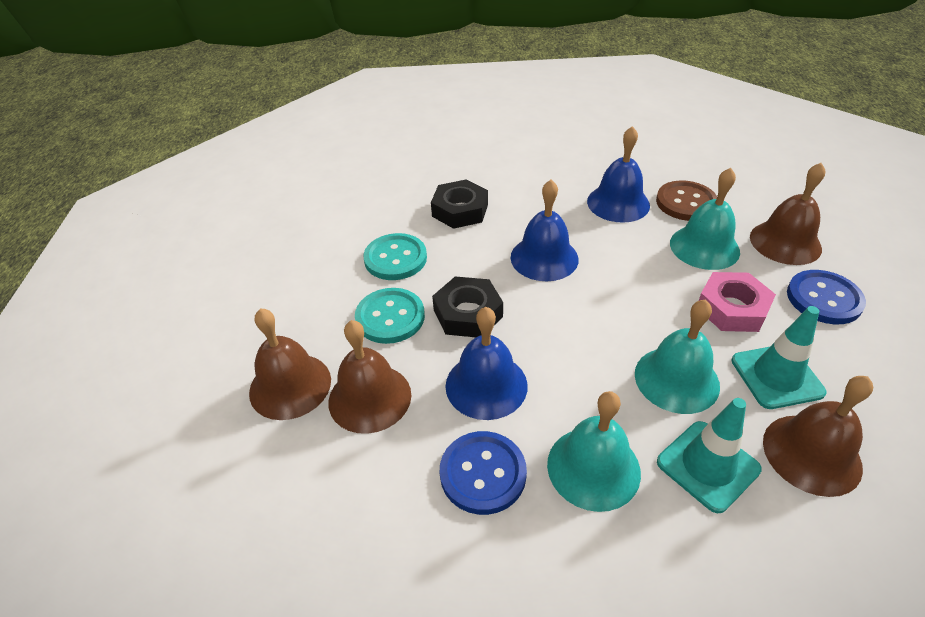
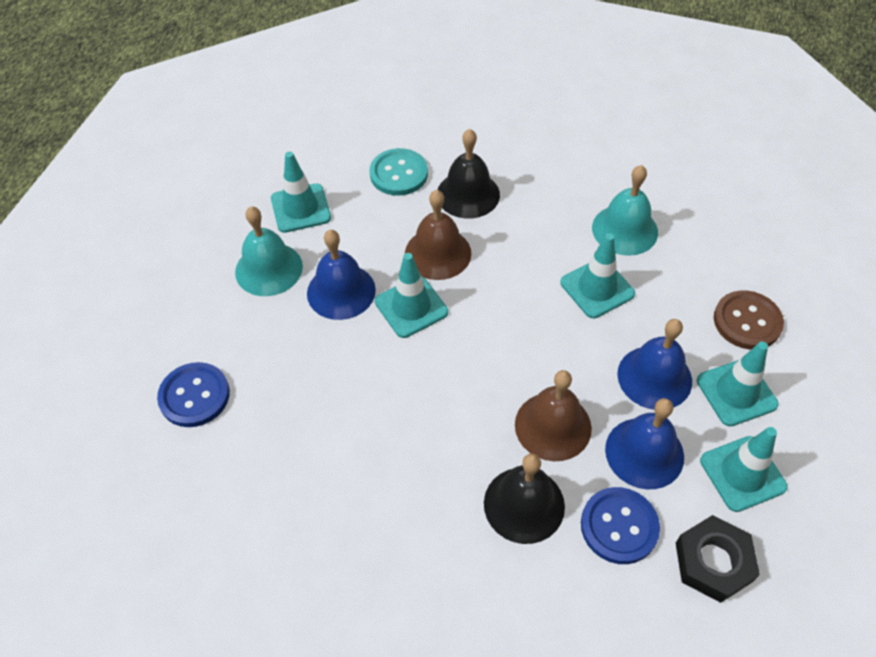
black bell: 0 -> 2
black nut: 2 -> 1
brown bell: 4 -> 2
pink nut: 1 -> 0
turquoise bell: 3 -> 2
turquoise button: 2 -> 1
turquoise traffic cone: 2 -> 5

